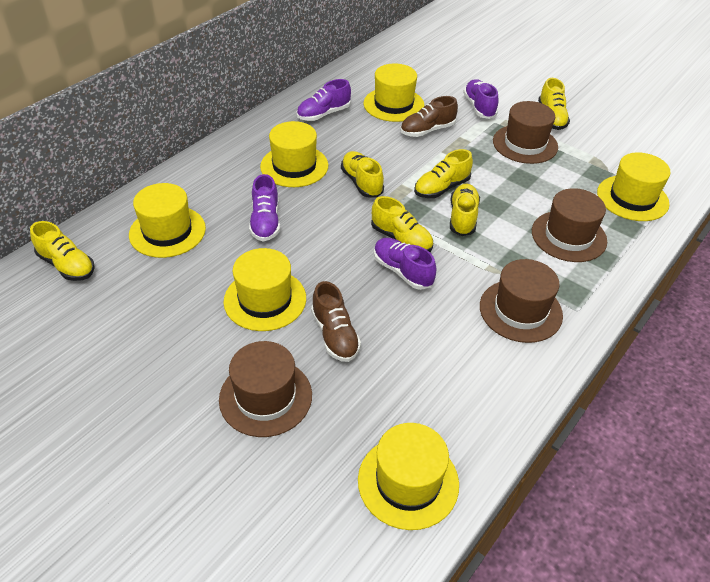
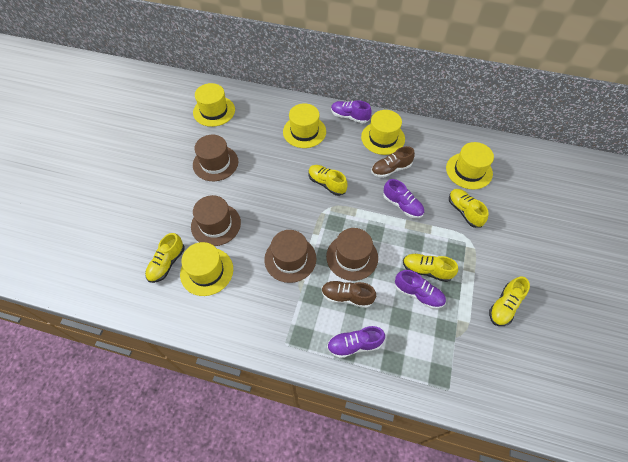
yellow hat: 6 -> 5
yellow shoe: 6 -> 5

